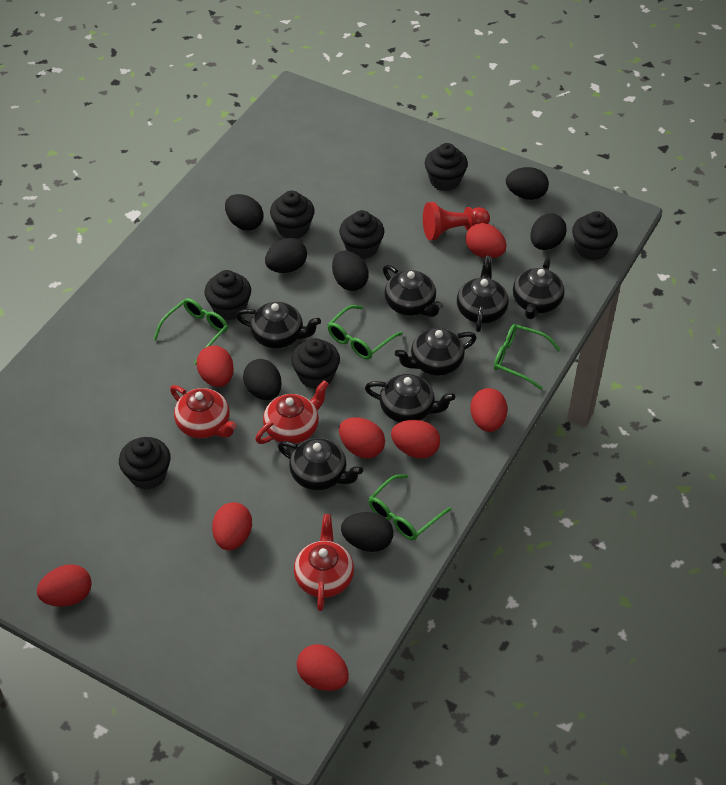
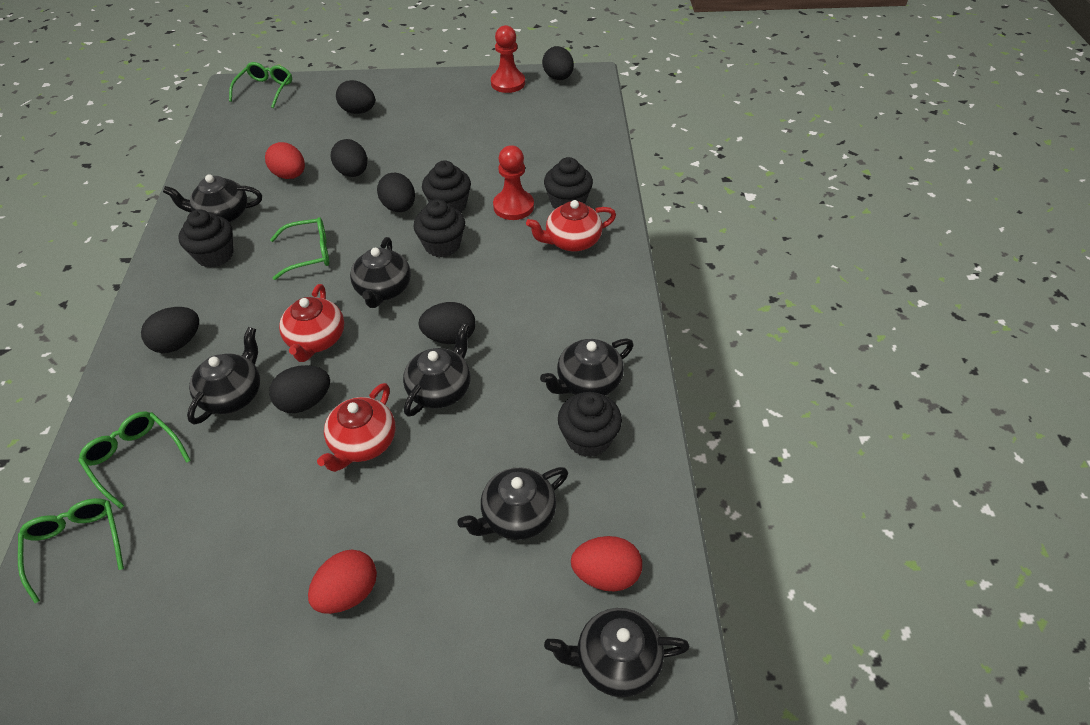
black cupcake: 7 -> 5
red egg: 8 -> 3
red pawn: 1 -> 2

